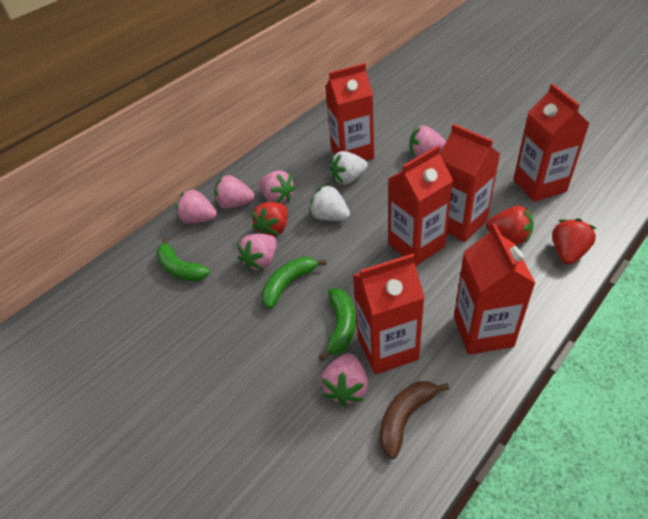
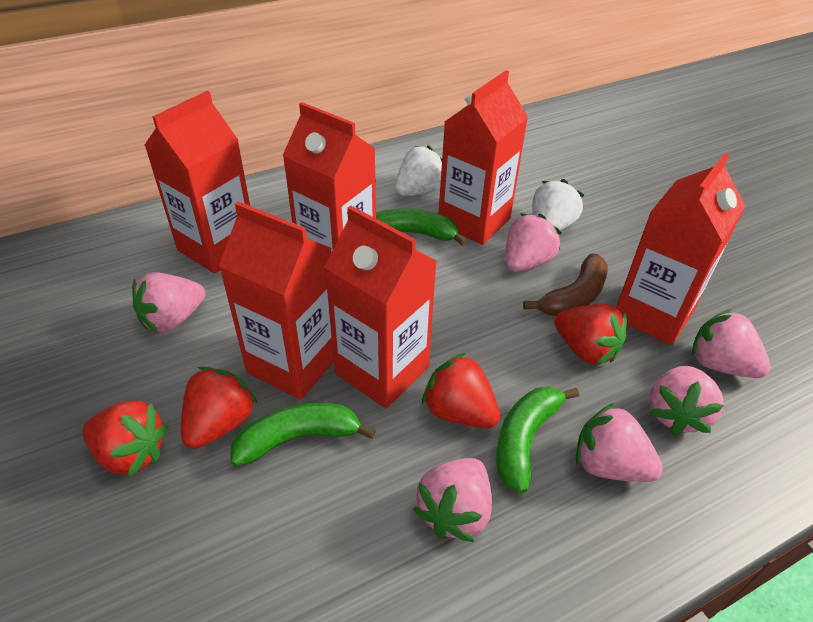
red strawberry: 3 -> 4

